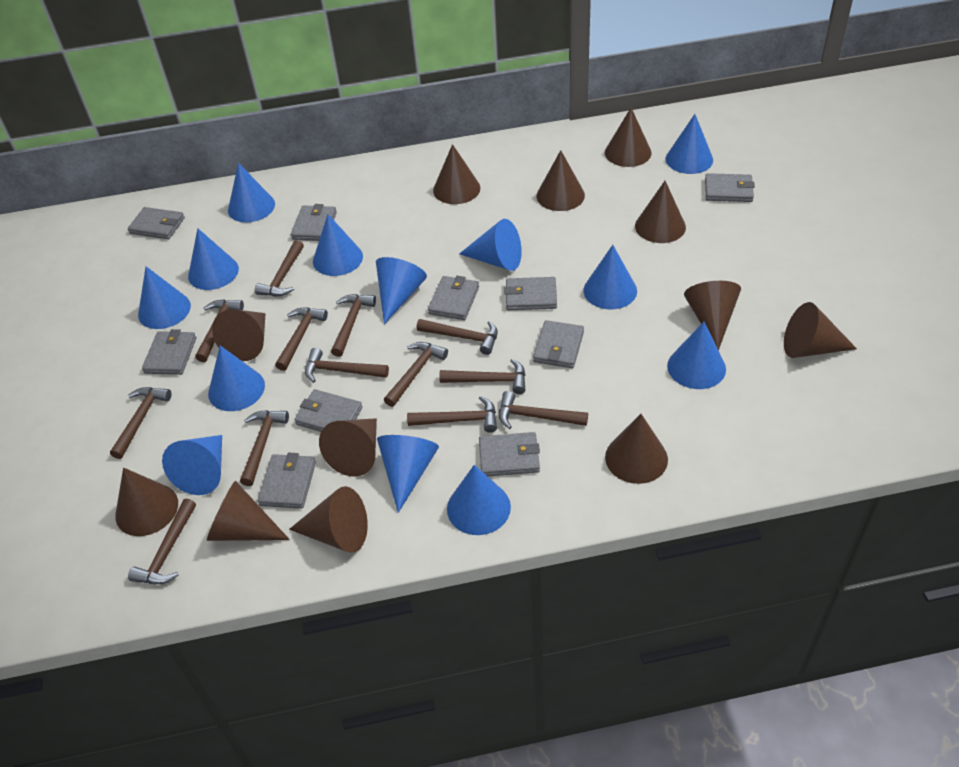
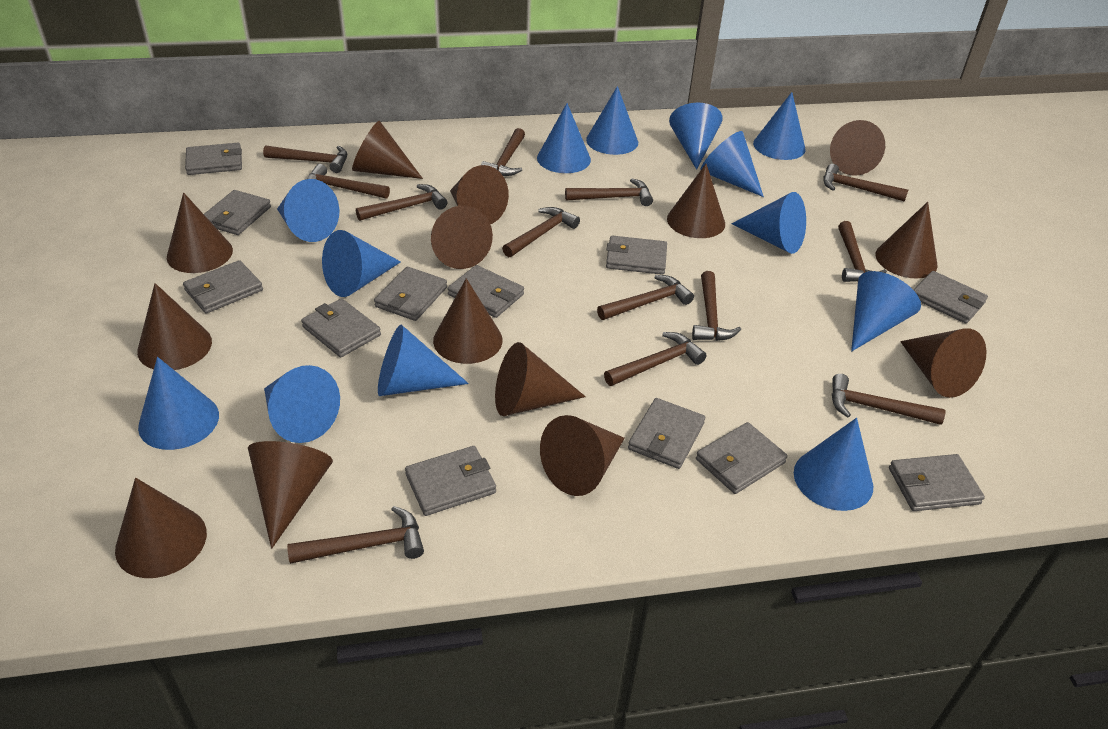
brown cone: 12 -> 14
grey wallet: 10 -> 12

